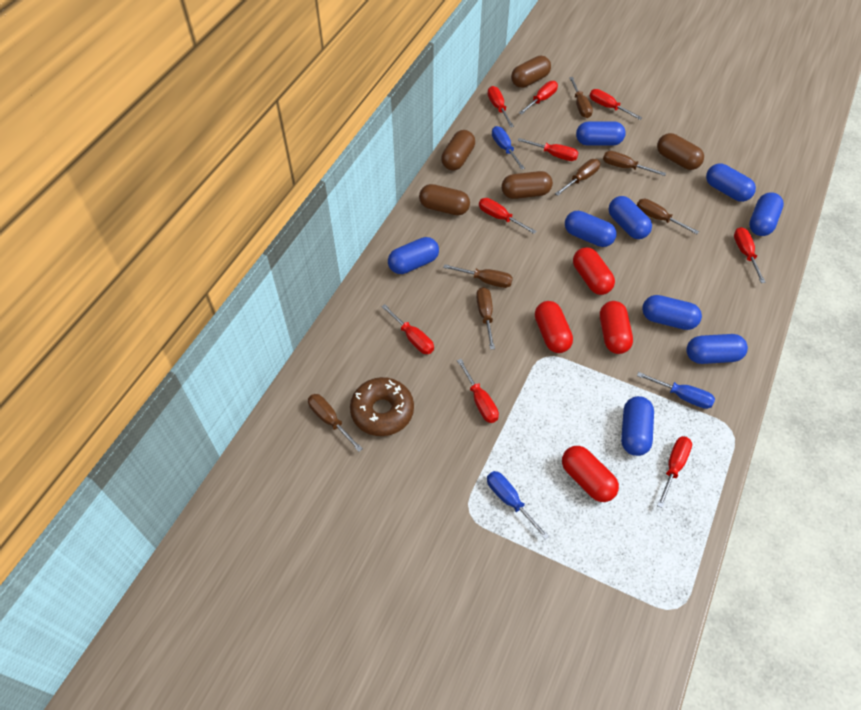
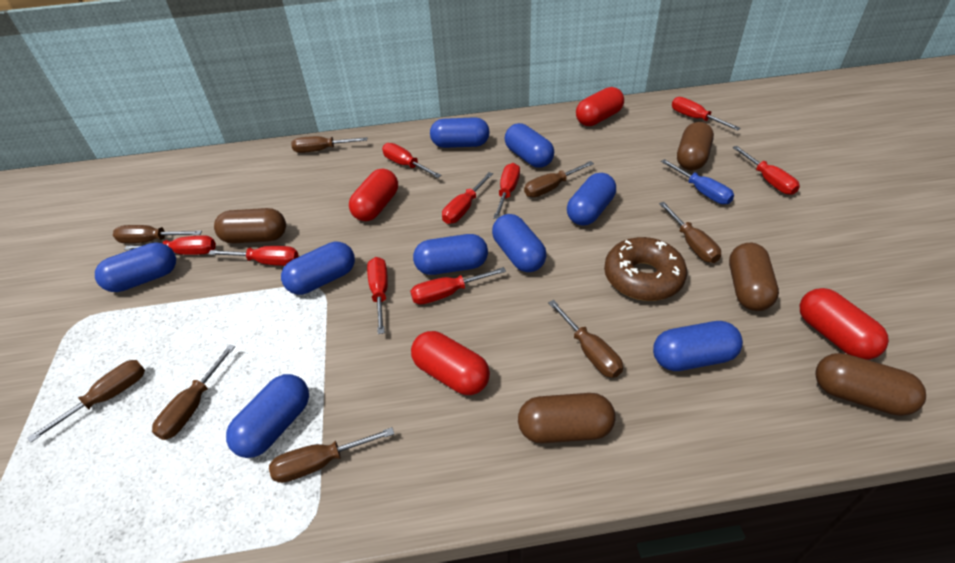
blue screwdriver: 3 -> 1
brown screwdriver: 7 -> 8

